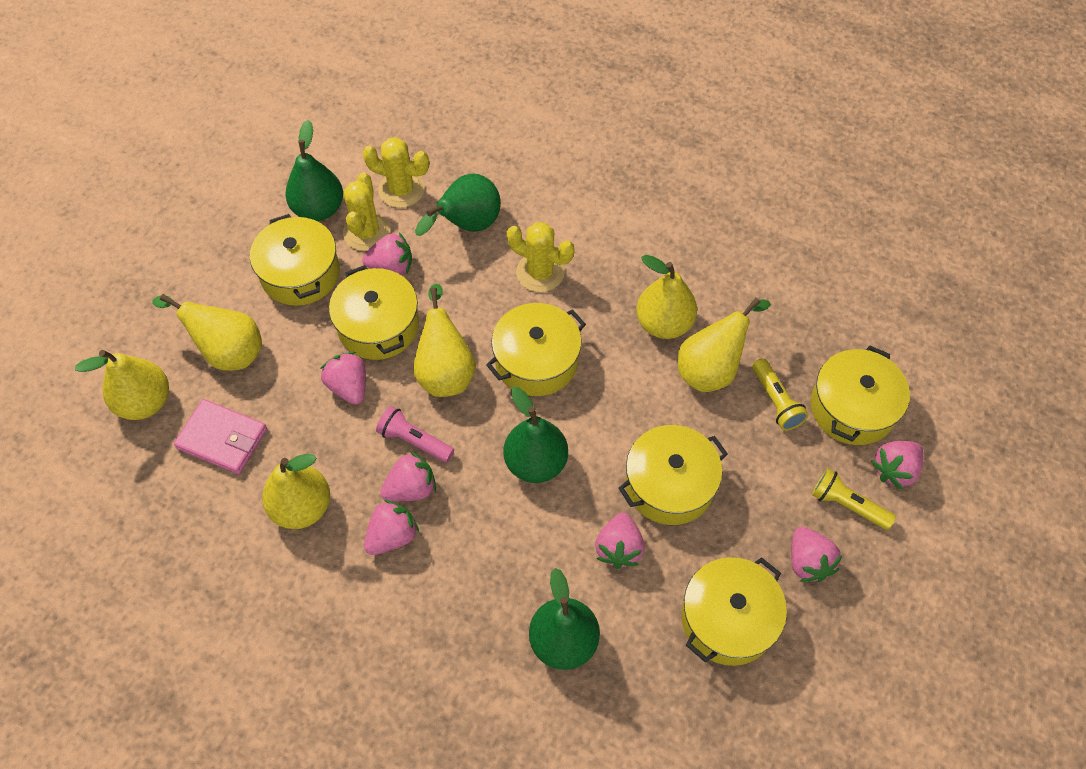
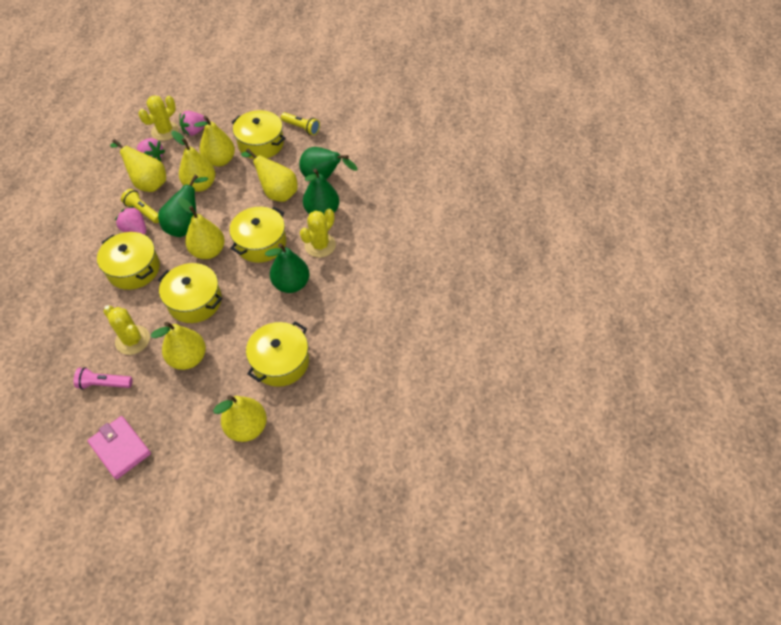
pink strawberry: 7 -> 3
yellow pear: 6 -> 7
yellow pot: 6 -> 5

